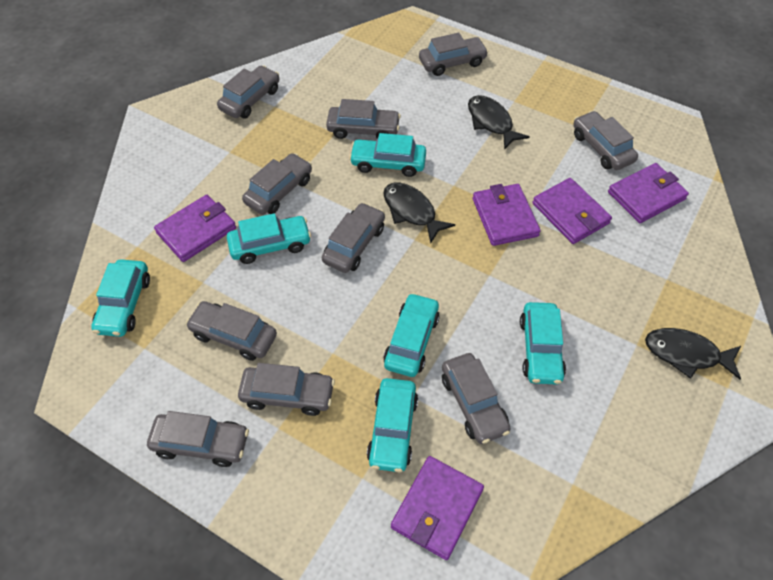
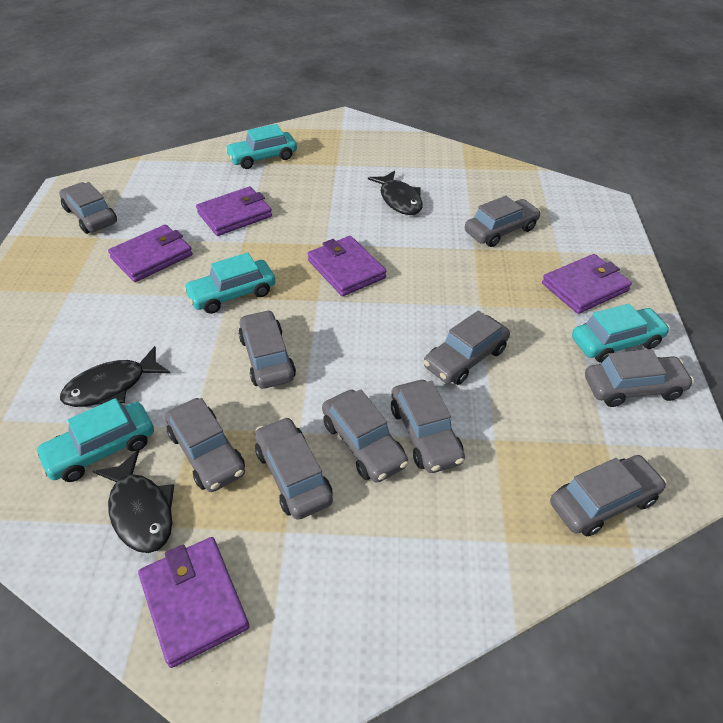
turquoise car: 6 -> 4

